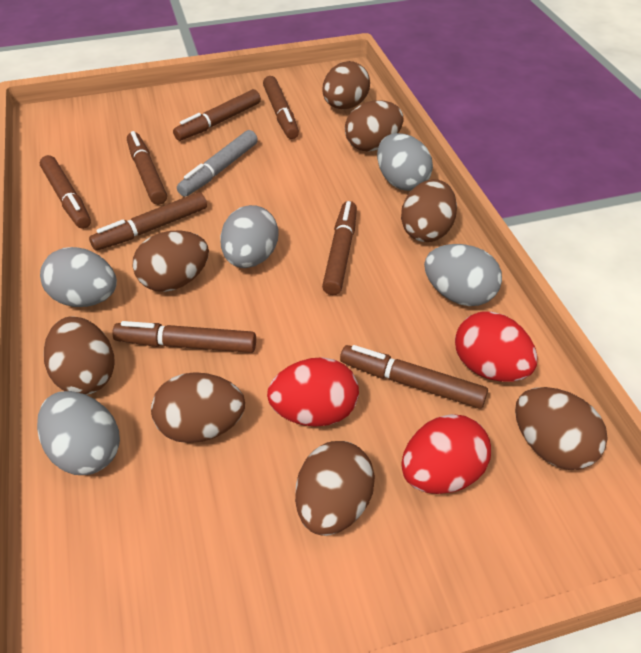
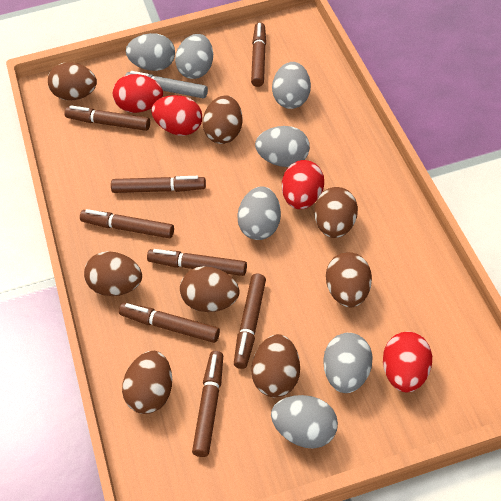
grey egg: 5 -> 7
red egg: 3 -> 4

